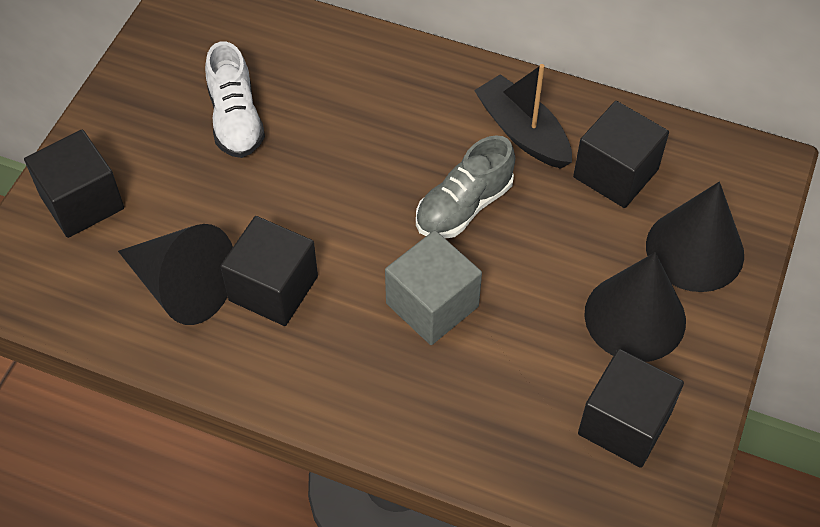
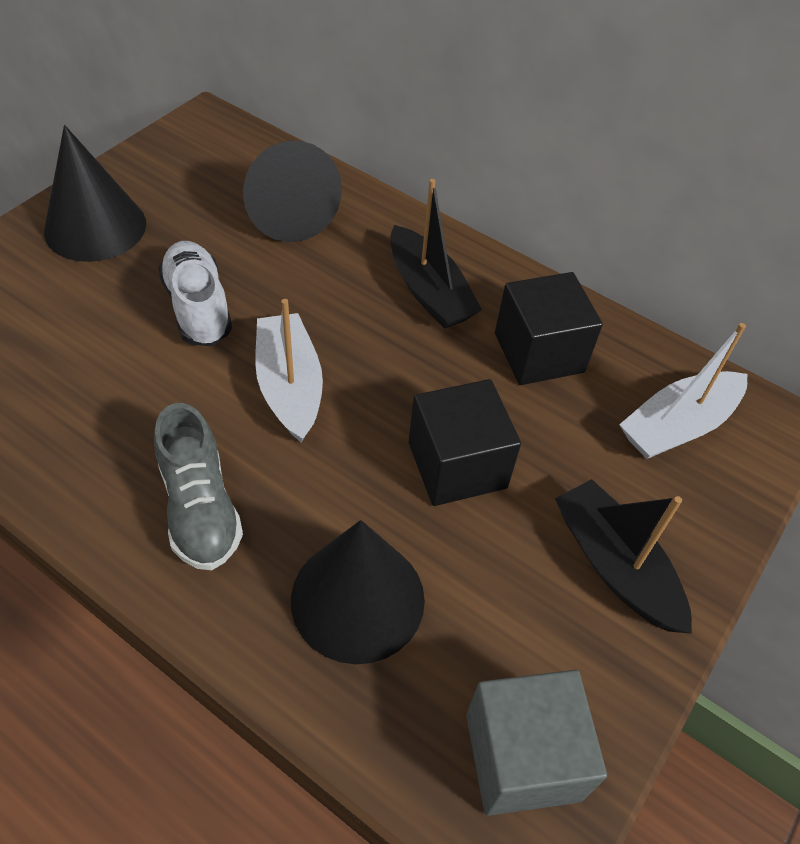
black boat: 1 -> 2
black cube: 4 -> 2
white boat: 0 -> 2

